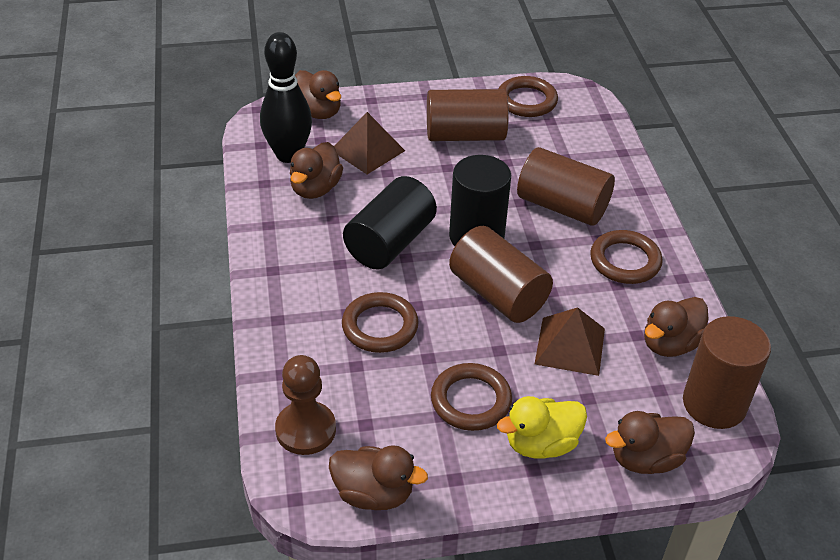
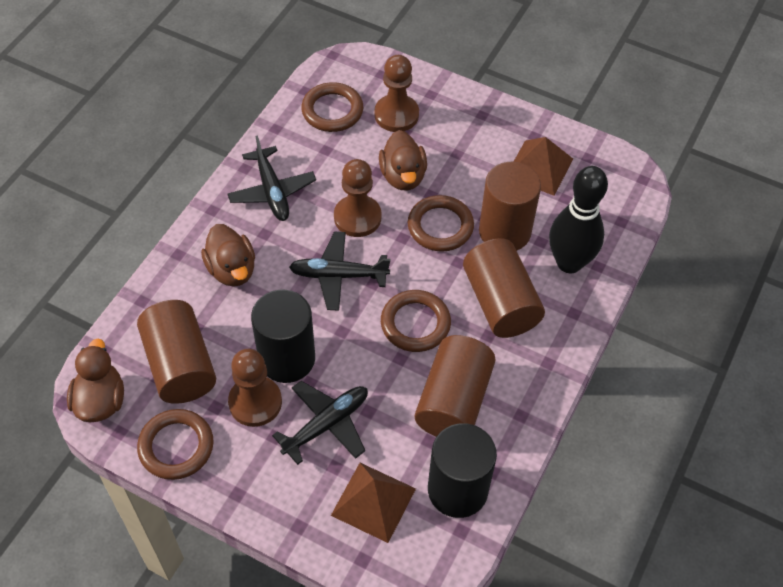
black plane: 0 -> 3
brown duck: 5 -> 3
brown pawn: 1 -> 3
yellow duck: 1 -> 0

